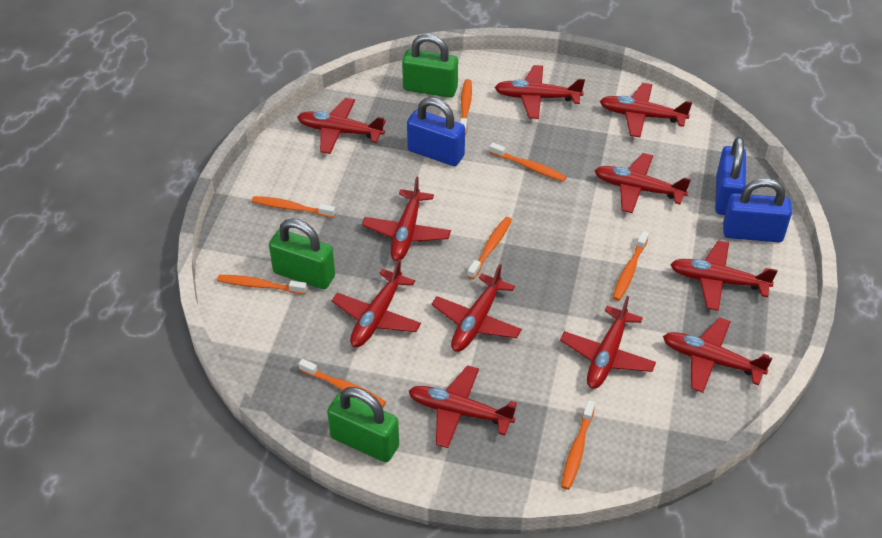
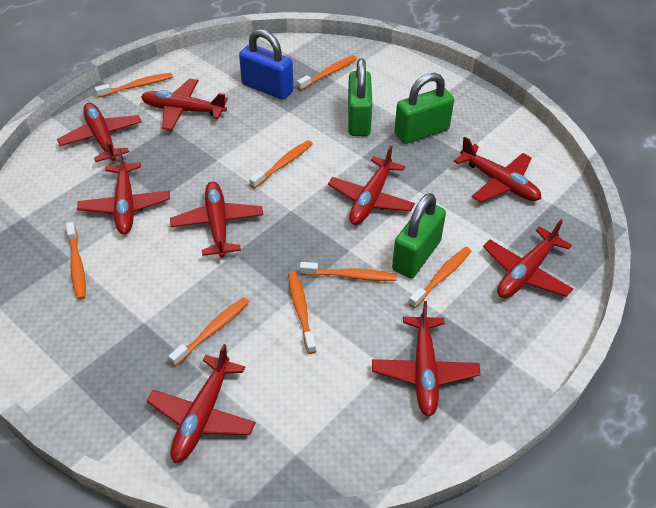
blue padlock: 3 -> 1
red plane: 11 -> 9

